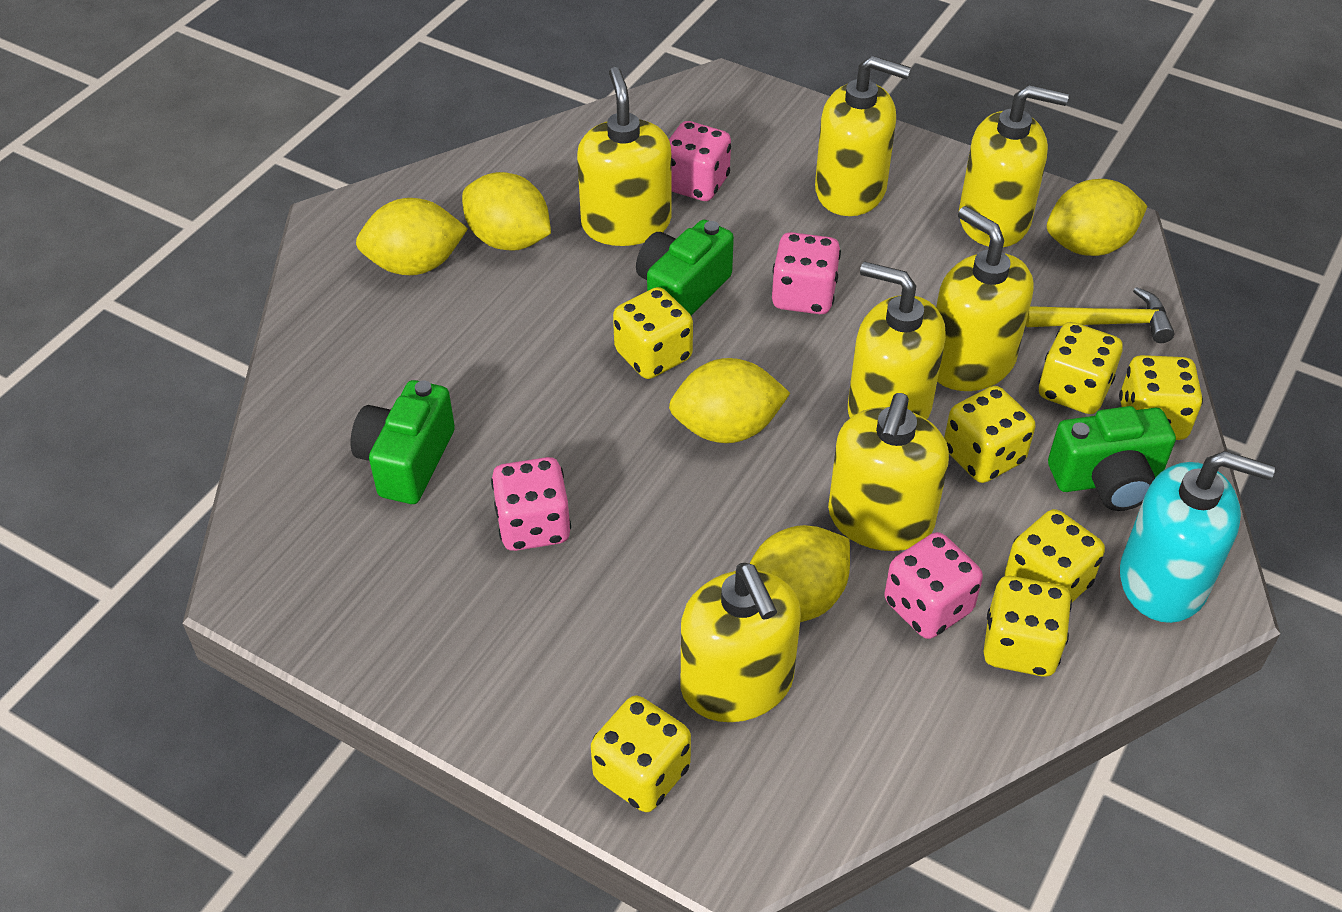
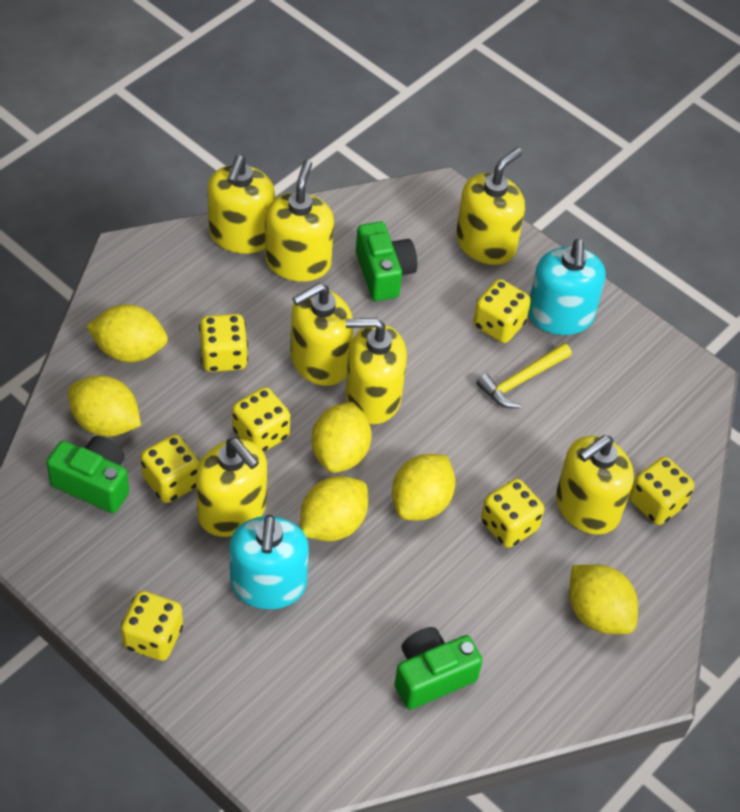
pink dice: 4 -> 0
turquoise soap dispenser: 1 -> 2
yellow lemon: 5 -> 6

